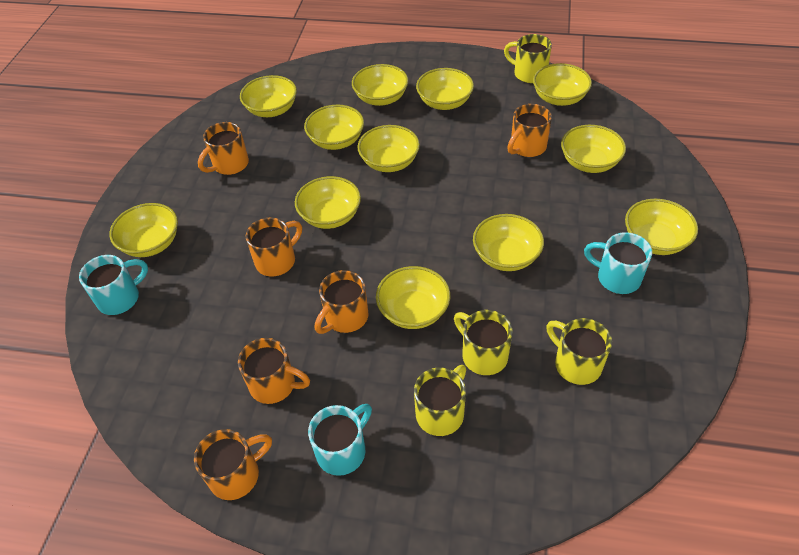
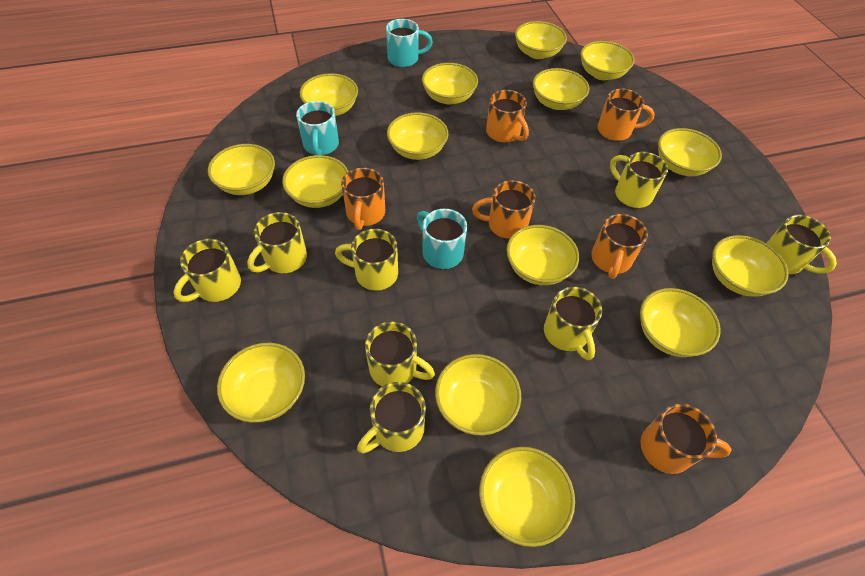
yellow bowl: 12 -> 15
yellow mug: 4 -> 8

